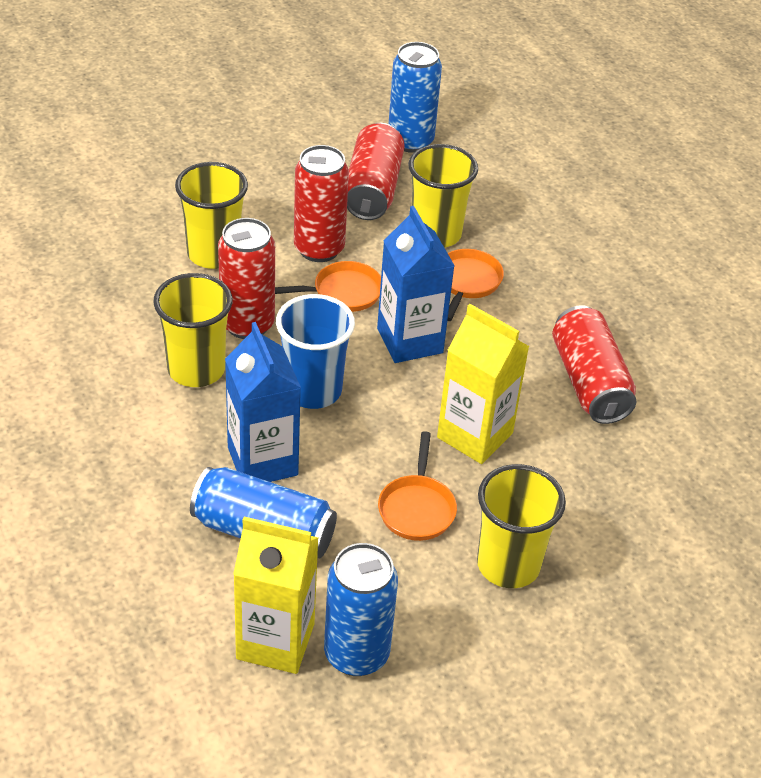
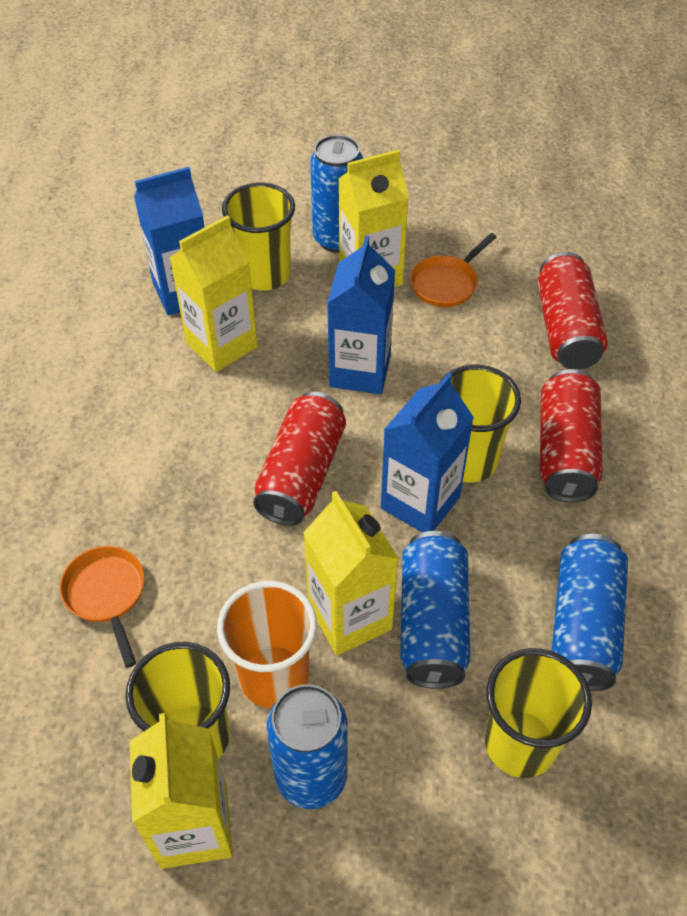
blue can: 3 -> 4
blue carton: 2 -> 3
blue cup: 1 -> 0
orange cup: 0 -> 1
orange pan: 3 -> 2
red can: 4 -> 3
yellow carton: 2 -> 4

